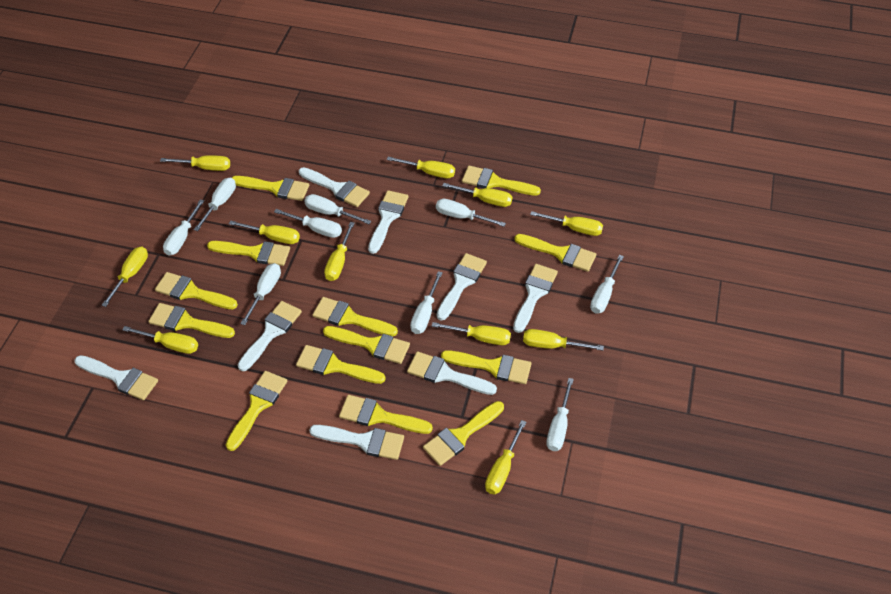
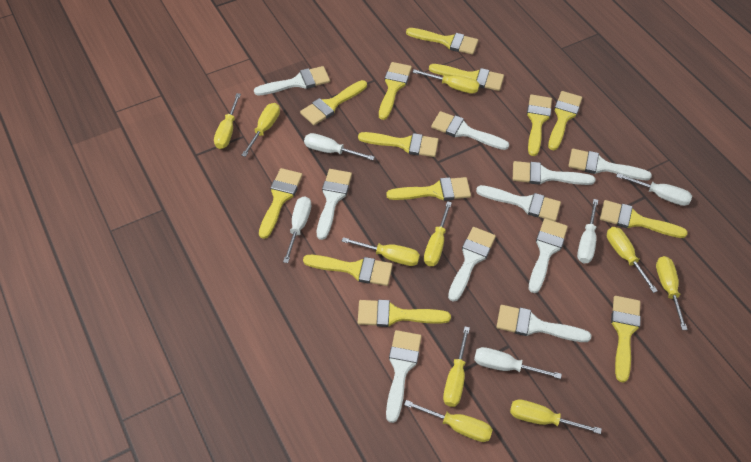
white brush: 8 -> 10
white screwdriver: 9 -> 5
yellow screwdriver: 11 -> 10

